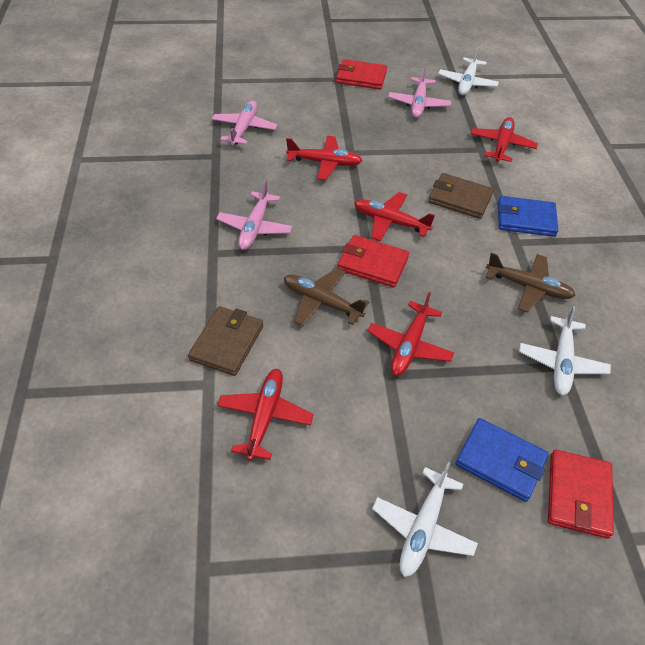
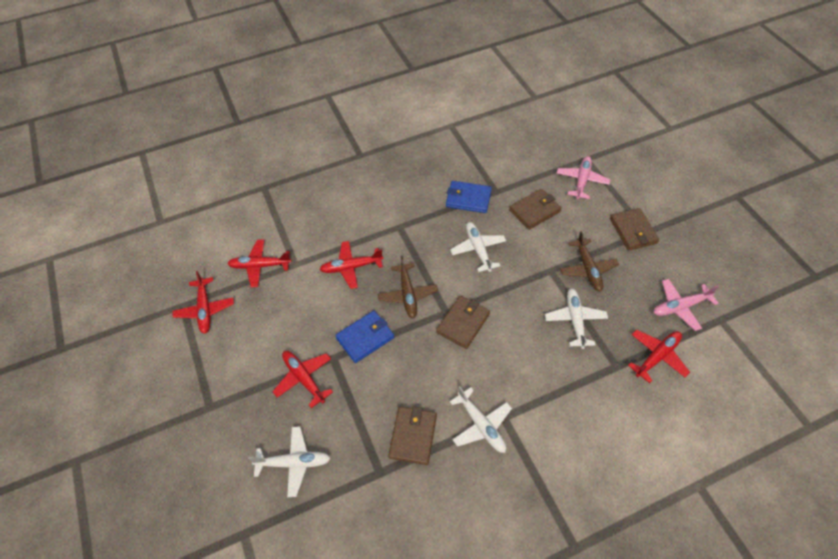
brown wallet: 2 -> 4
pink plane: 3 -> 2
red wallet: 3 -> 0
white plane: 3 -> 4

